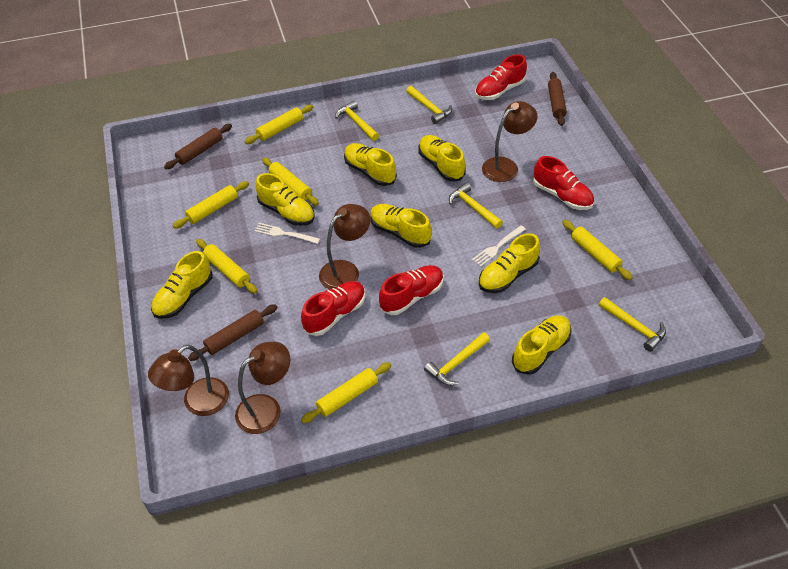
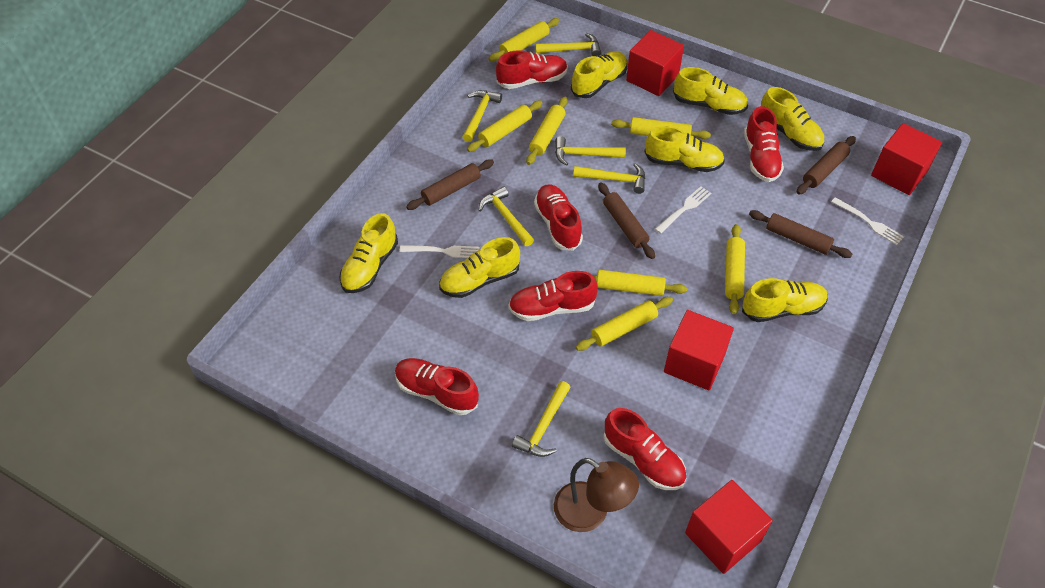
brown lamp: 4 -> 1
brown rolling pin: 3 -> 4
red cube: 0 -> 4
red shoe: 4 -> 6
white fork: 2 -> 3
yellow hammer: 5 -> 6
yellow rolling pin: 6 -> 7

